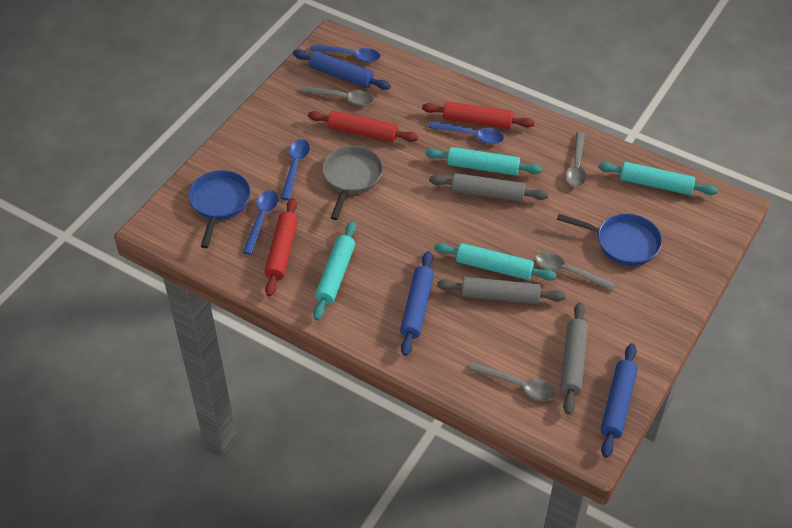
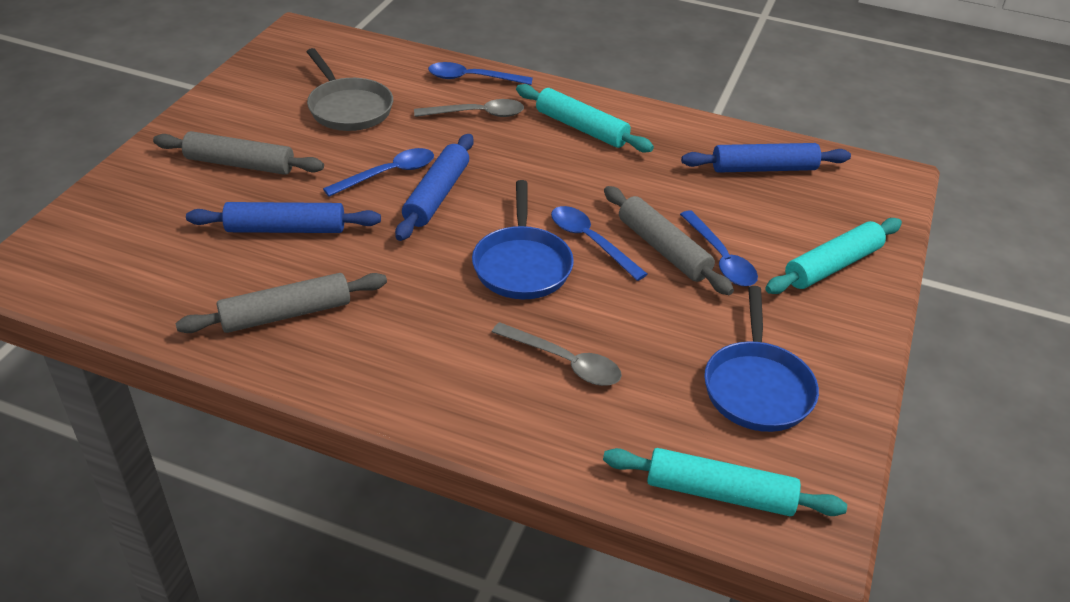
grey spoon: 4 -> 2
red rolling pin: 3 -> 0
turquoise rolling pin: 4 -> 3

